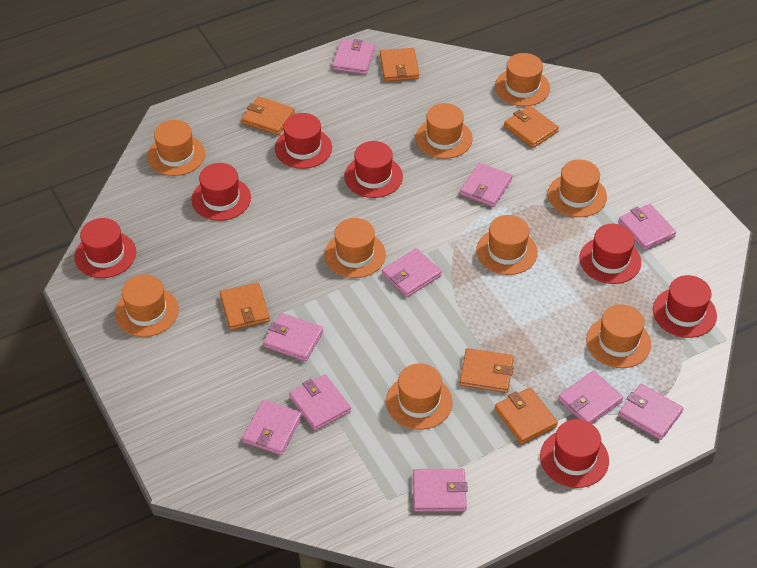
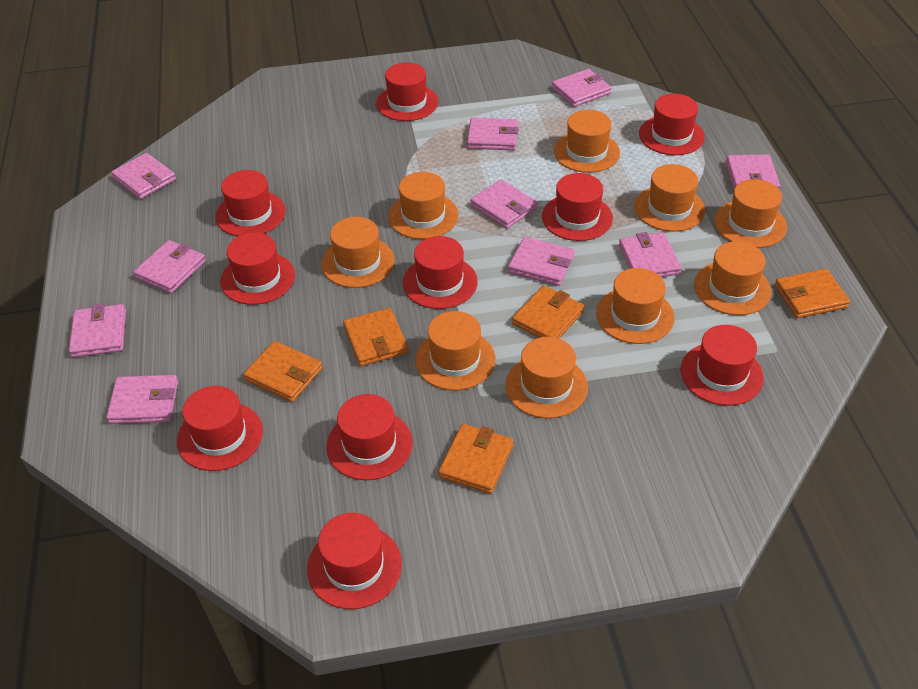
orange wallet: 6 -> 5
red hat: 7 -> 10

